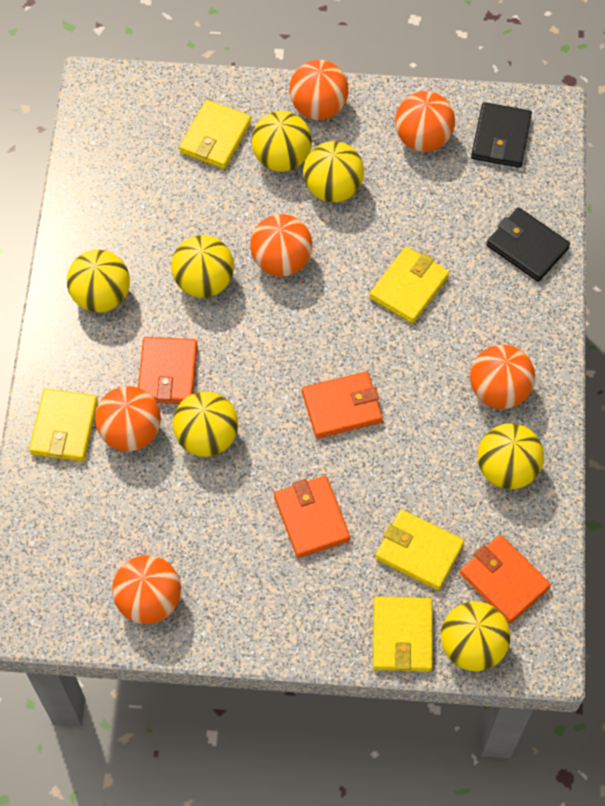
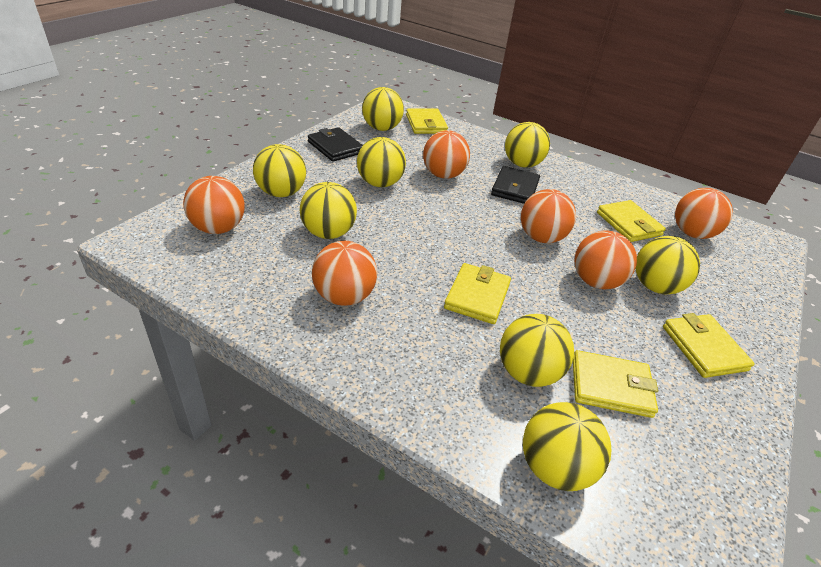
orange wallet: 4 -> 0
yellow ball: 7 -> 8

